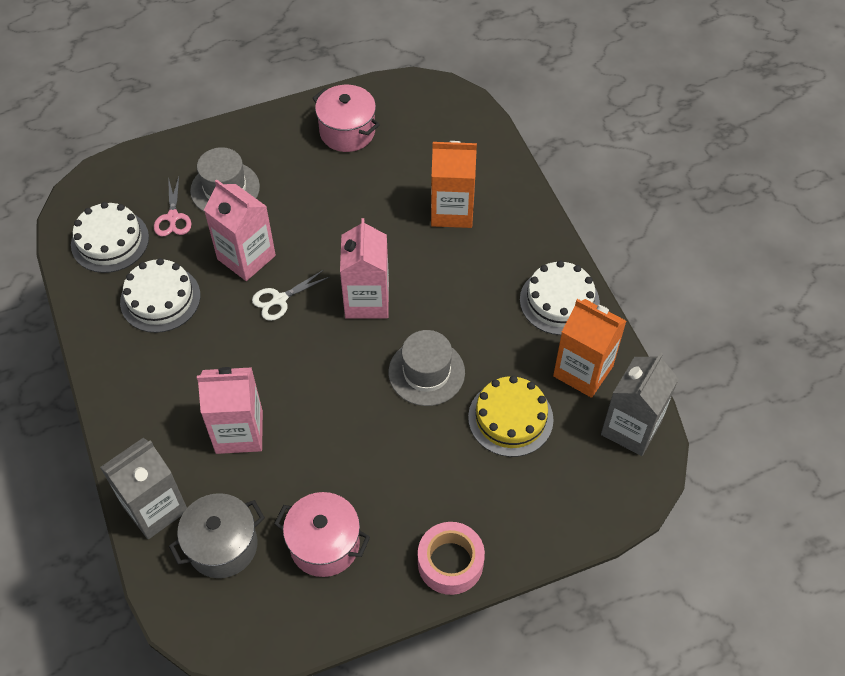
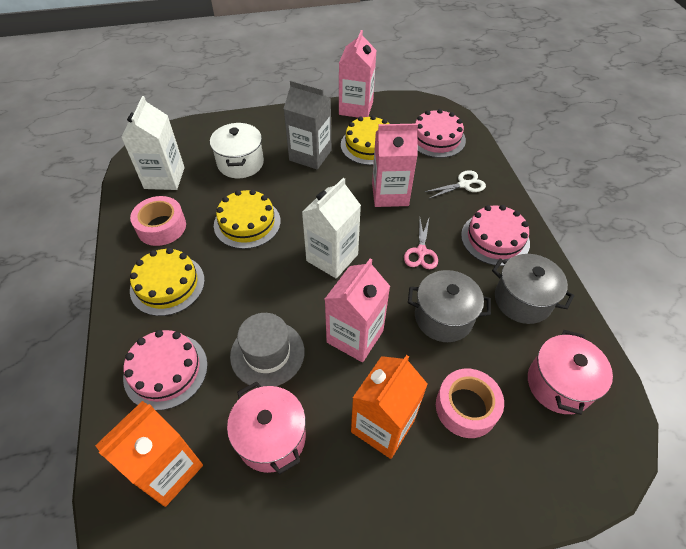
grey carton: 2 -> 1
grey hat: 2 -> 1
grey pot: 1 -> 2
pink cake: 0 -> 3
pink tape: 1 -> 2
white cake: 3 -> 0
white carton: 0 -> 2
white pot: 0 -> 1
yellow cake: 1 -> 3

